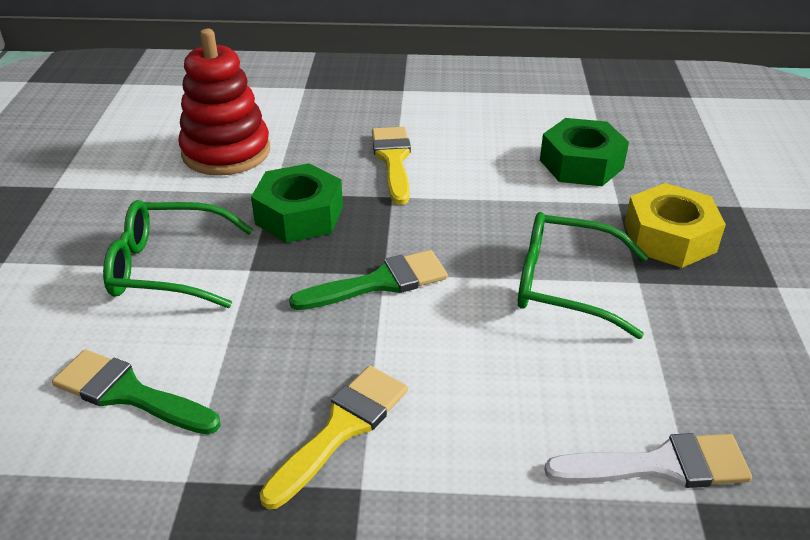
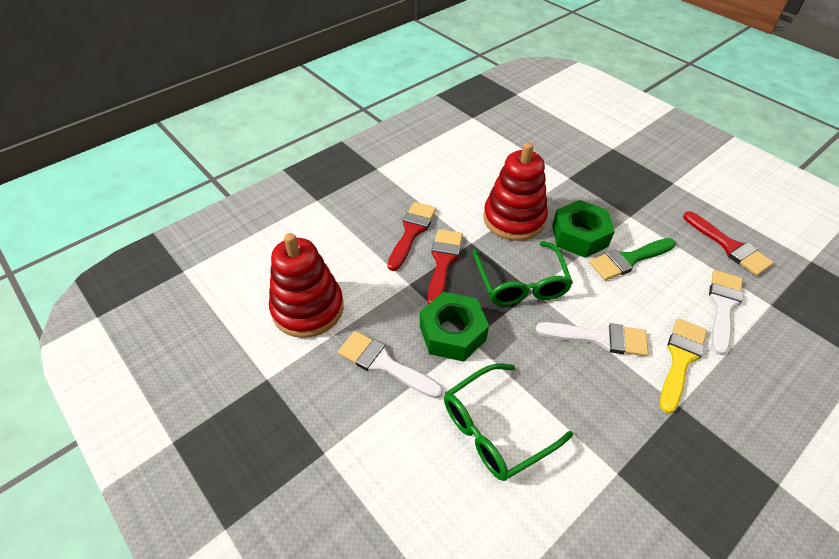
green brush: 2 -> 1
red brush: 0 -> 3
red stacking toy: 1 -> 2
white brush: 1 -> 3
yellow brush: 2 -> 1
yellow nut: 1 -> 0

